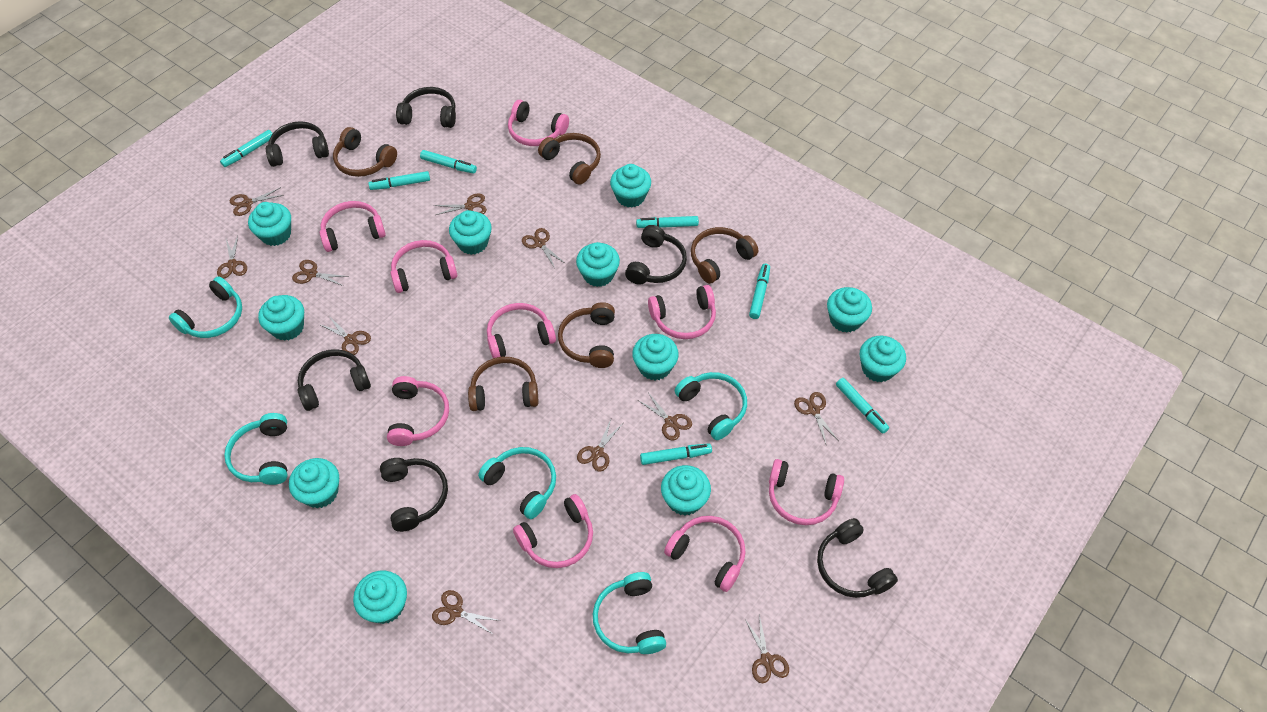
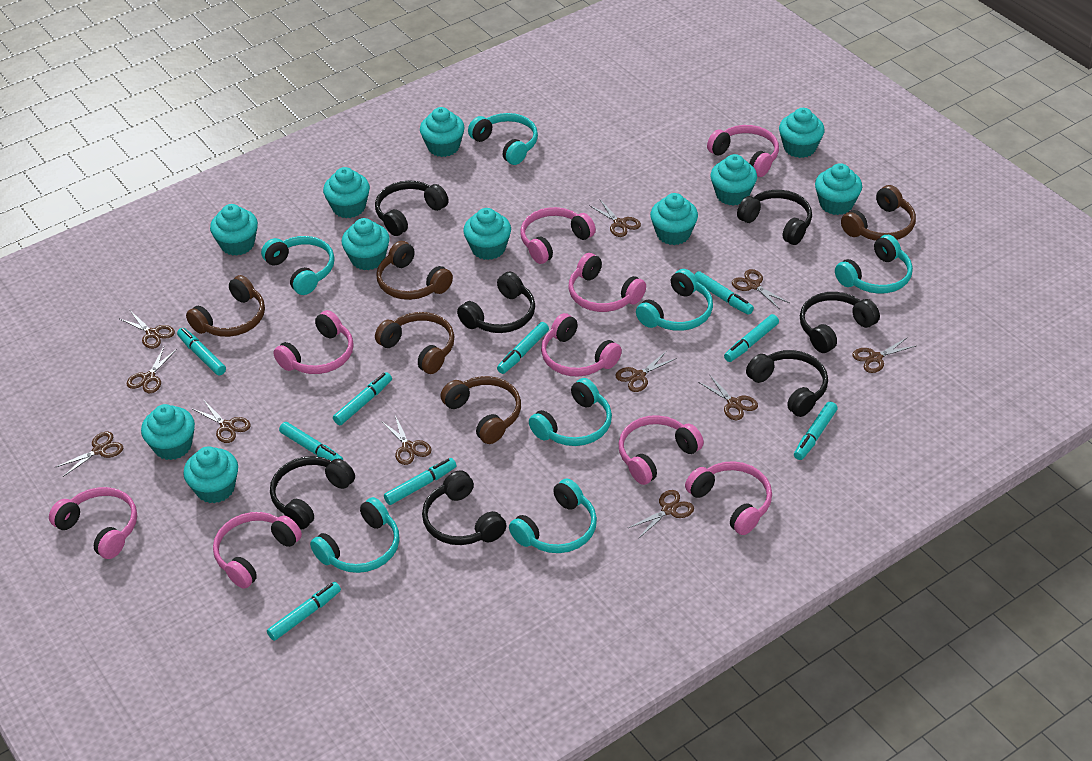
black headphones: 6 -> 7
turquoise headphones: 5 -> 7
turquoise marker: 7 -> 9

